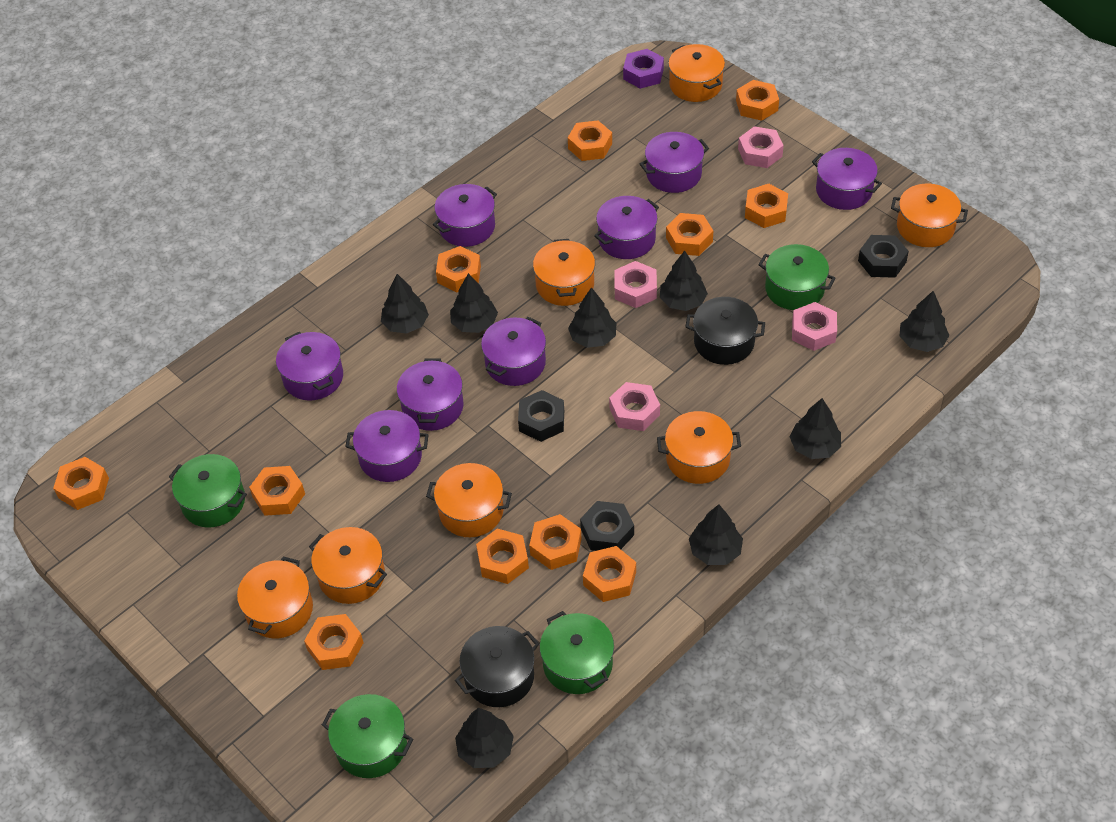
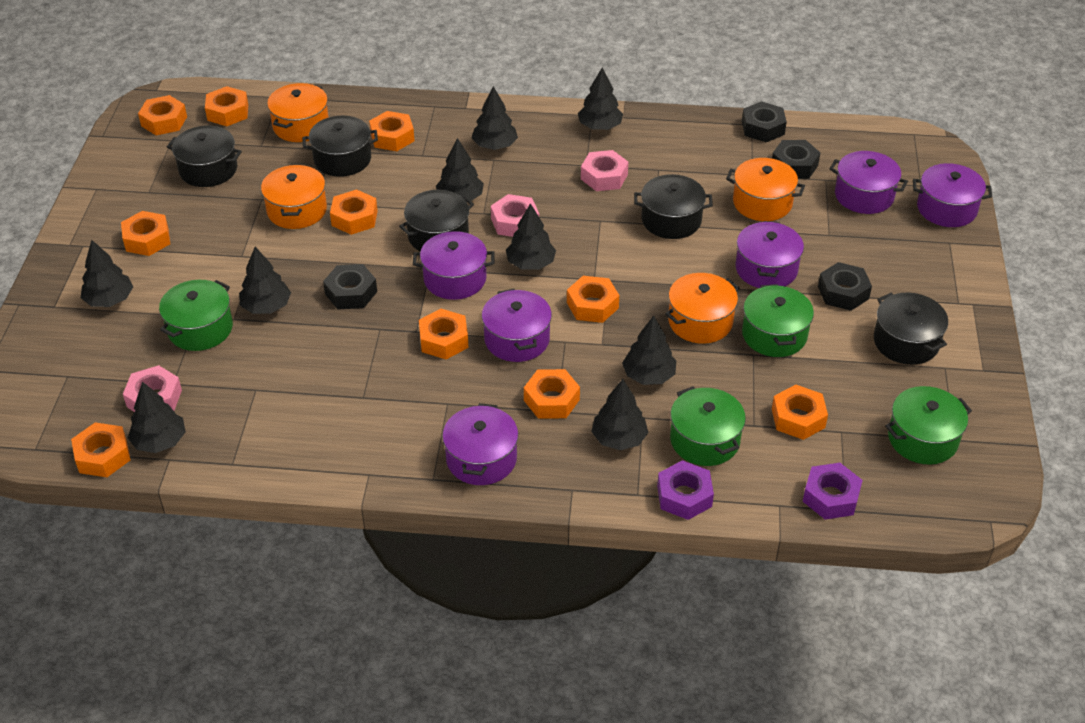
black nut: 3 -> 4
black pot: 2 -> 5
black tree: 8 -> 9
orange nut: 11 -> 10
orange pot: 7 -> 4
pink nut: 4 -> 3
purple nut: 1 -> 2
purple pot: 8 -> 6

